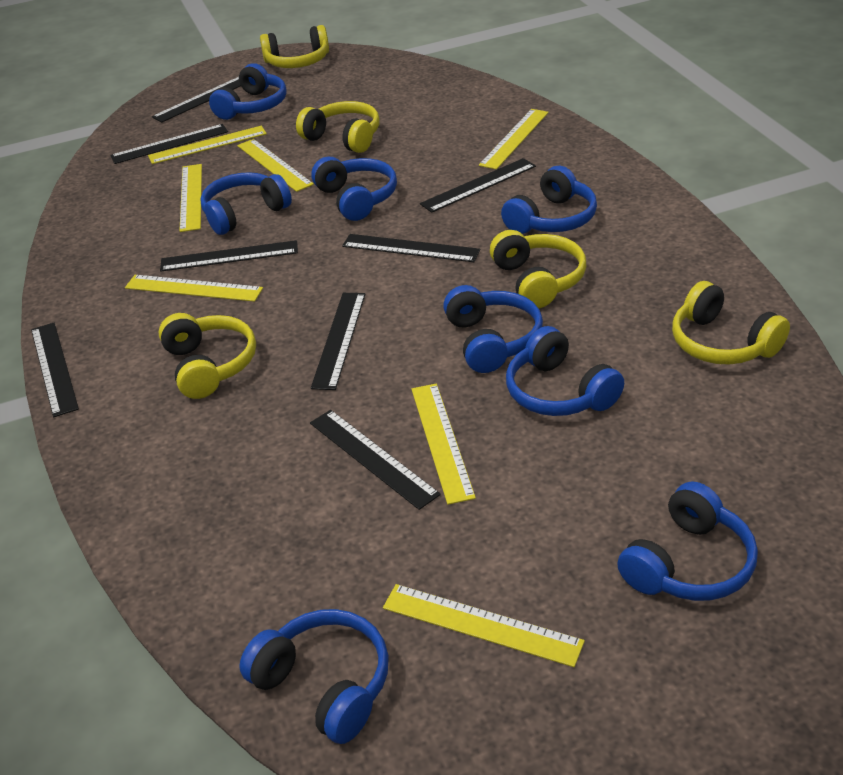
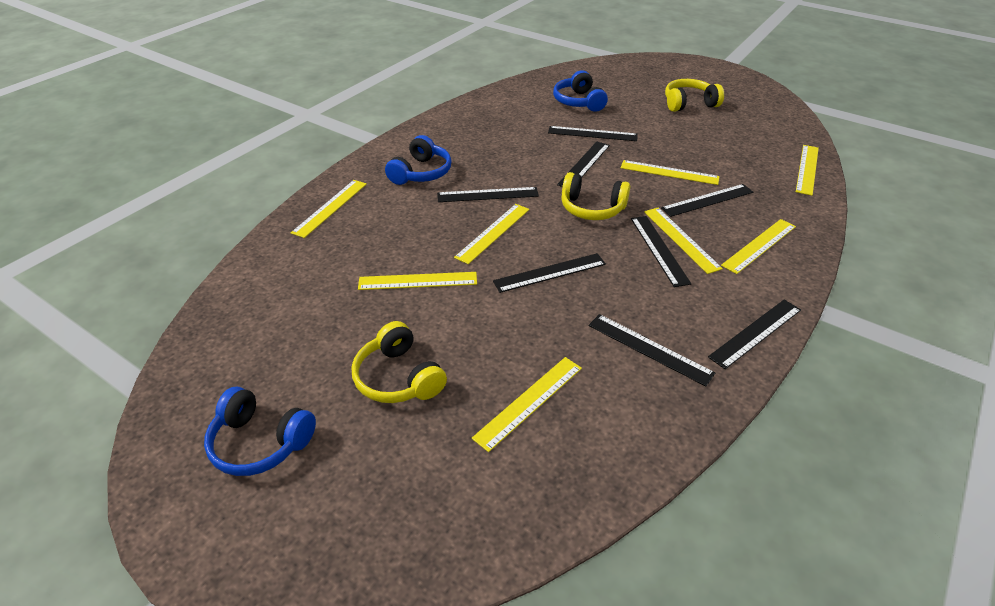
blue headphones: 8 -> 3
yellow headphones: 5 -> 3
yellow ruler: 7 -> 8

